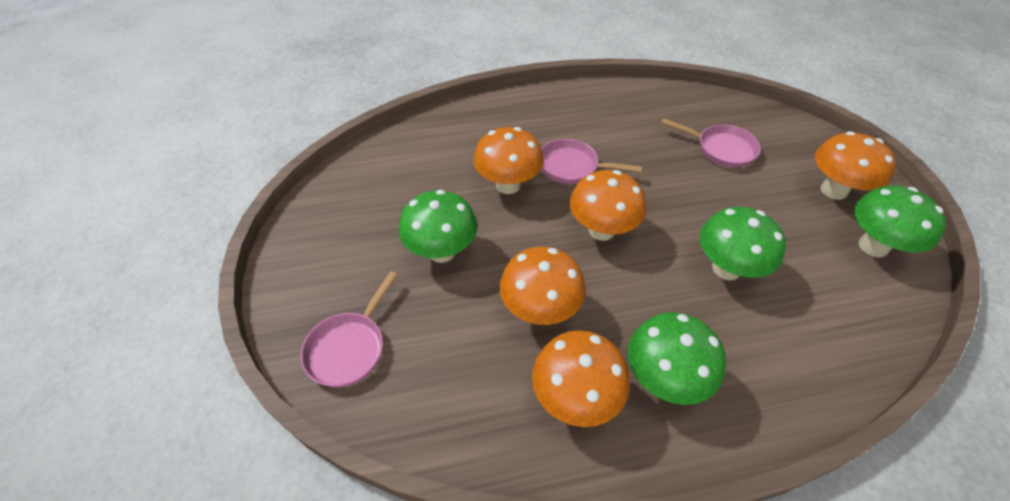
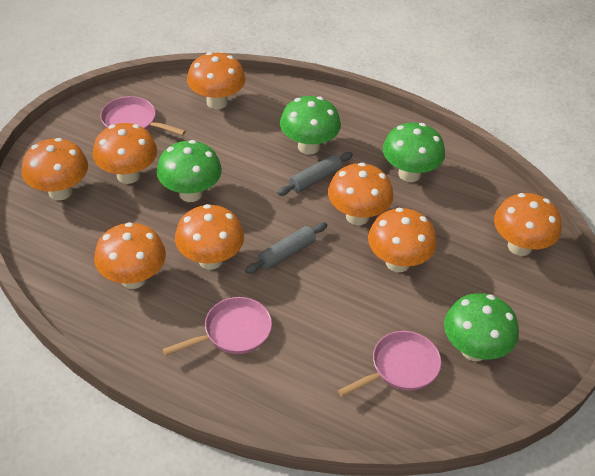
grey rolling pin: 0 -> 2
orange mushroom: 5 -> 8

